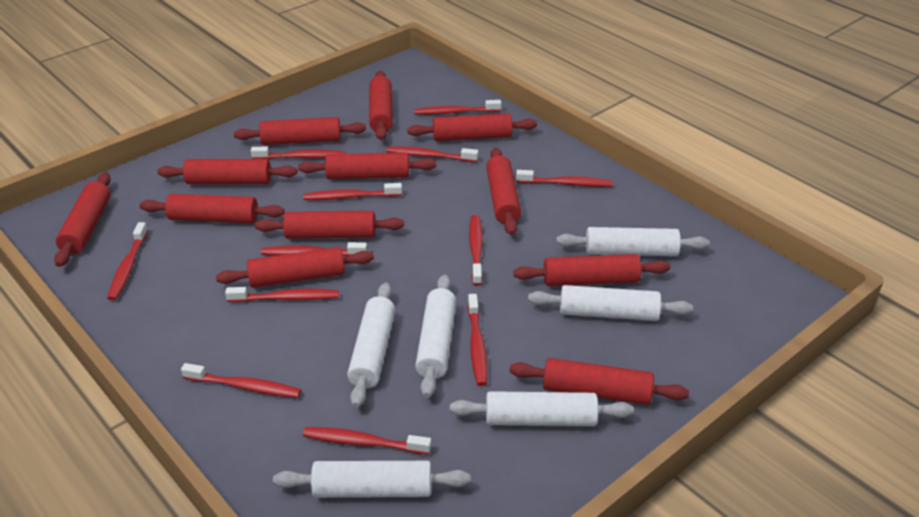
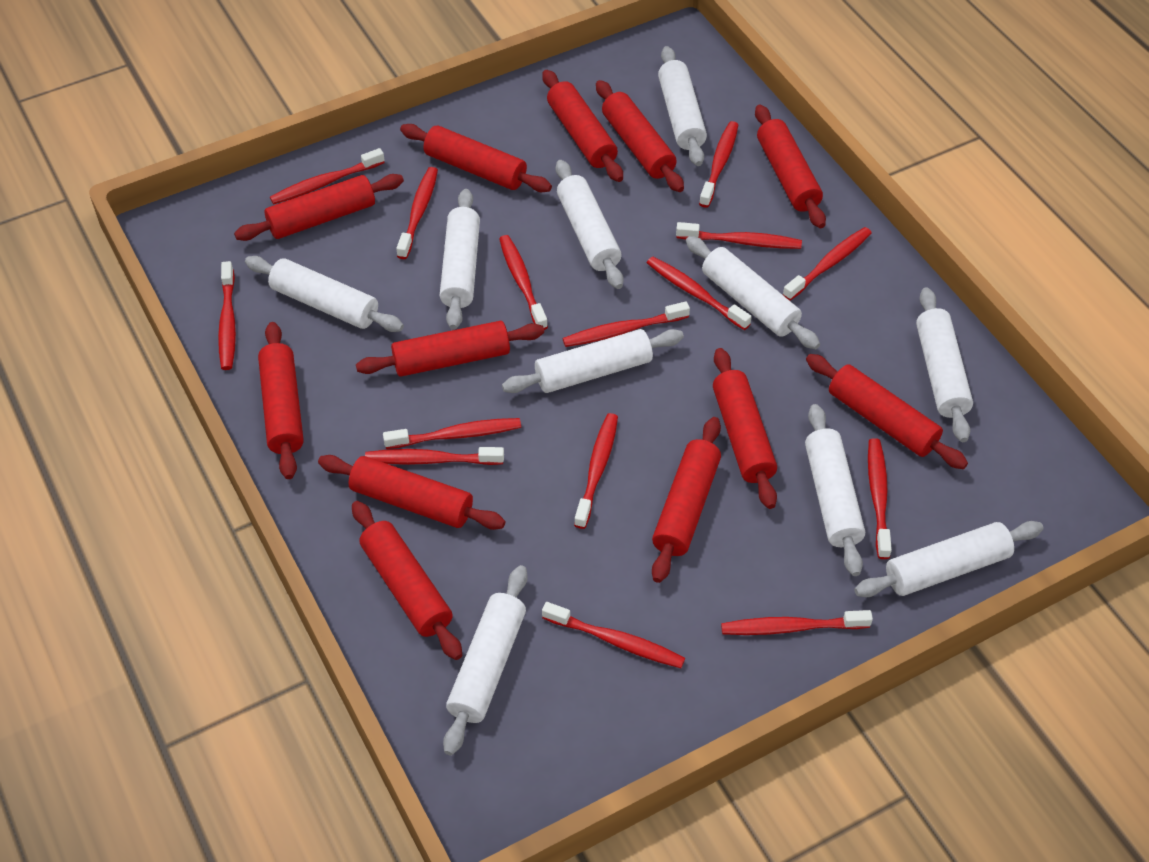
red toothbrush: 12 -> 15
white rolling pin: 6 -> 10

